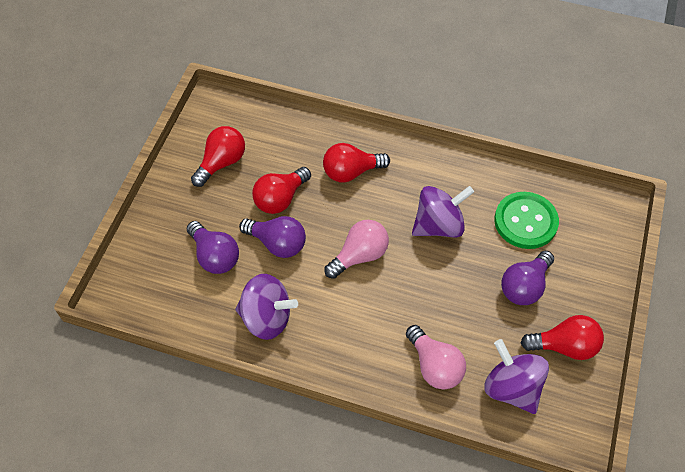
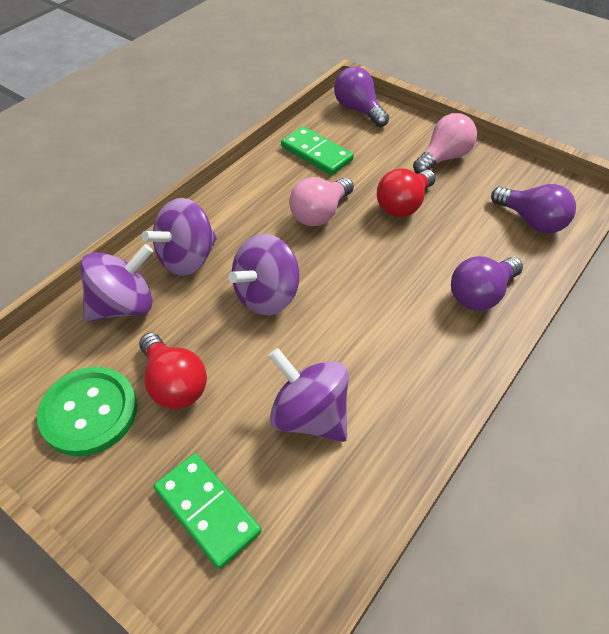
green domino: 0 -> 2
purple spinning top: 3 -> 4
red light bulb: 4 -> 2

